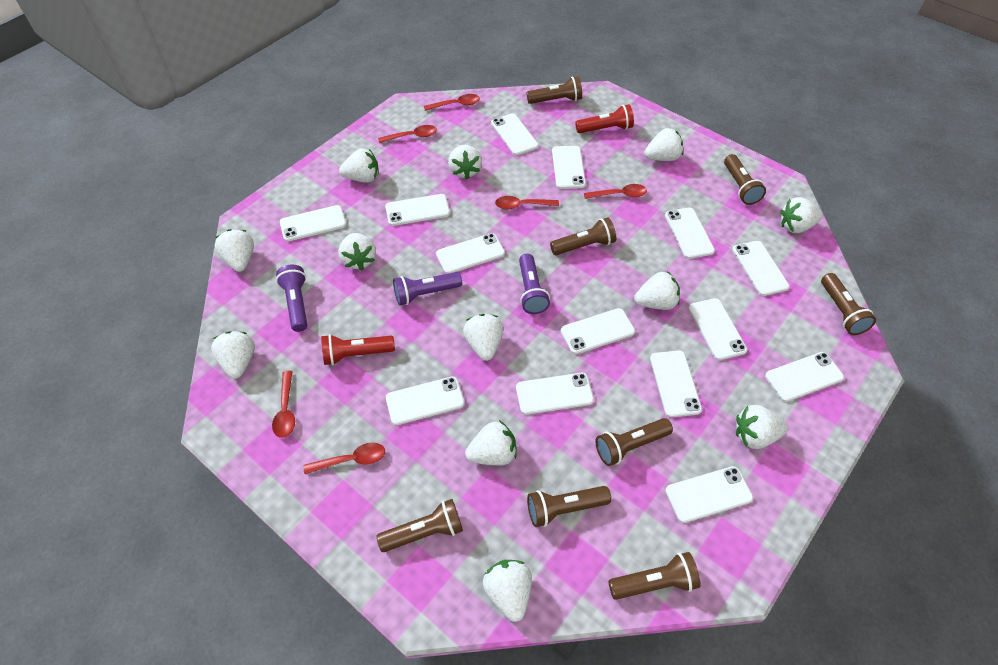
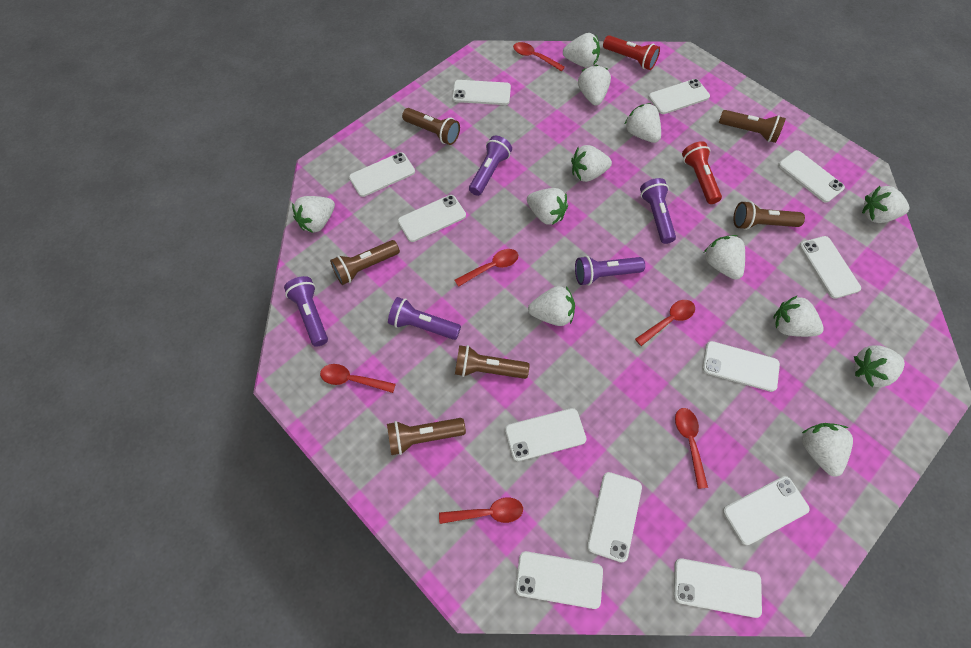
brown flashlight: 8 -> 6
purple flashlight: 3 -> 5
white phone: 14 -> 12

